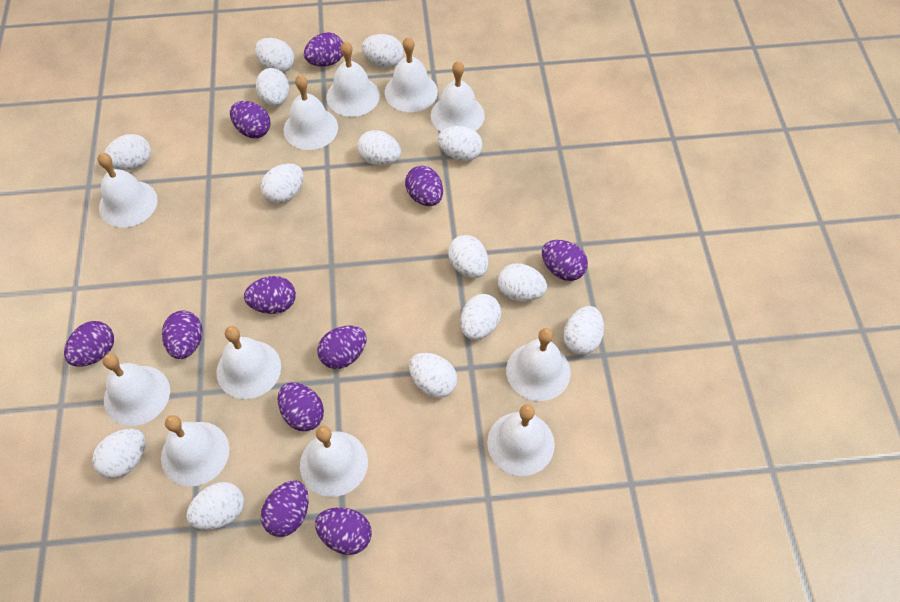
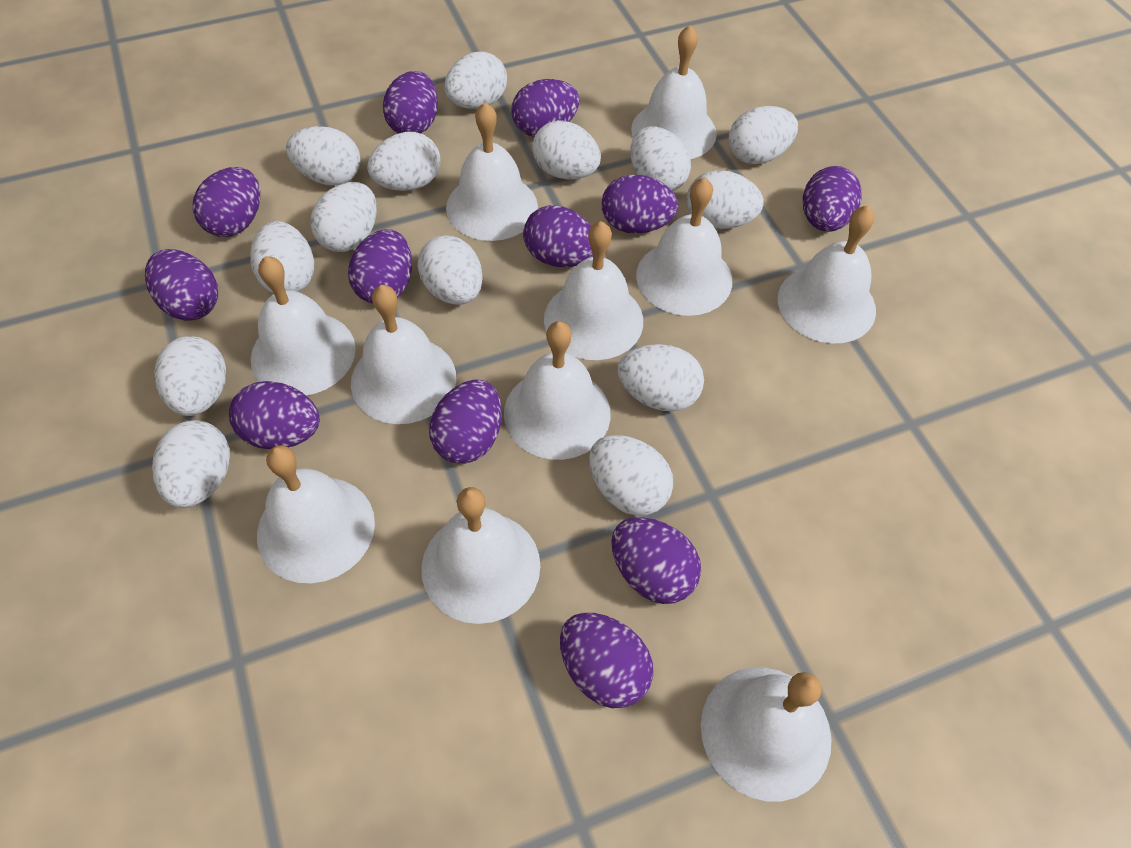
purple egg: 11 -> 12

